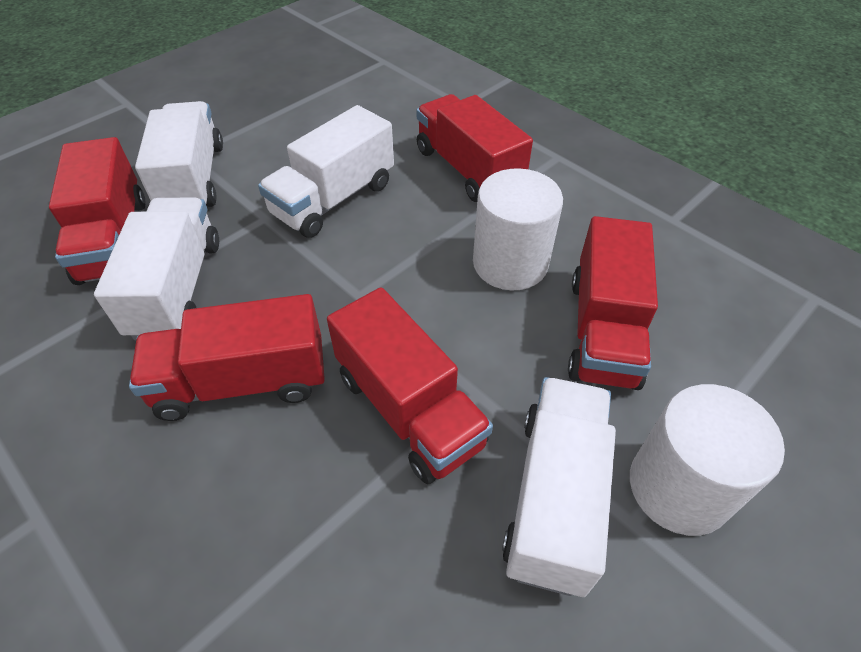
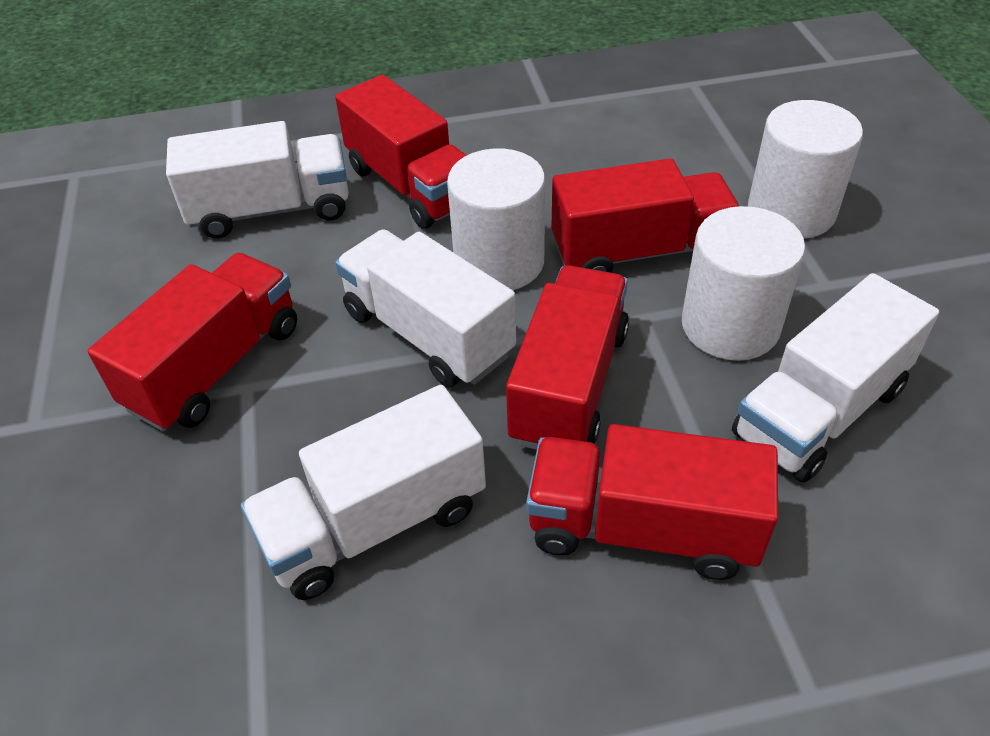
white cylinder: 2 -> 3

